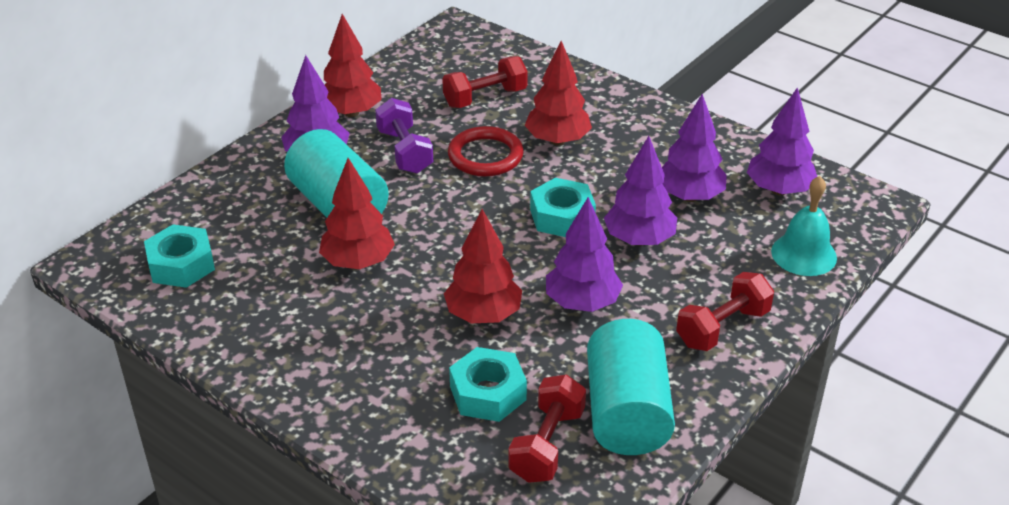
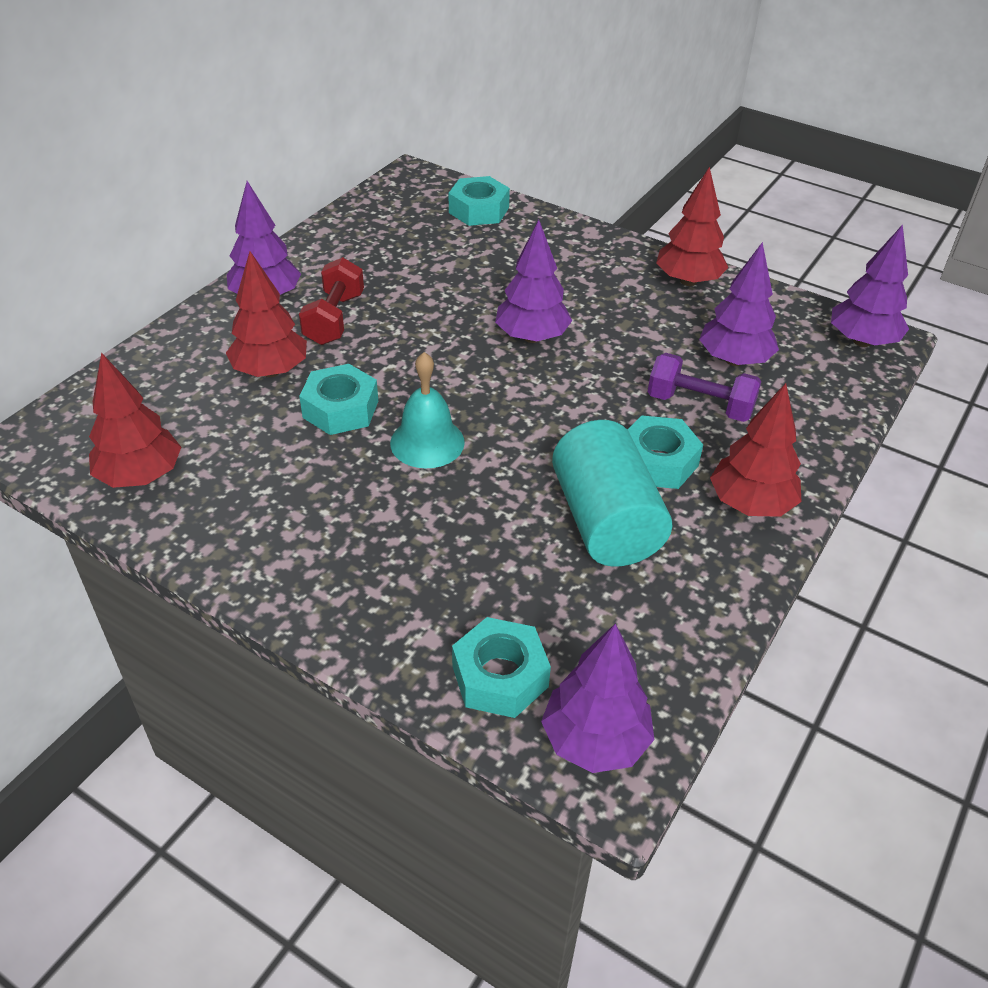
red dumbbell: 3 -> 1
red ring: 1 -> 0
turquoise cylinder: 2 -> 1
turquoise nut: 3 -> 4

